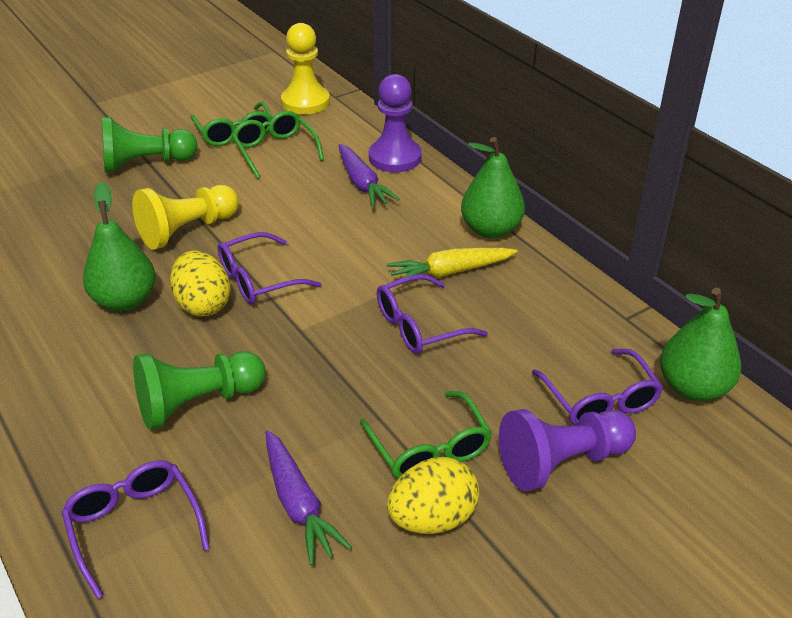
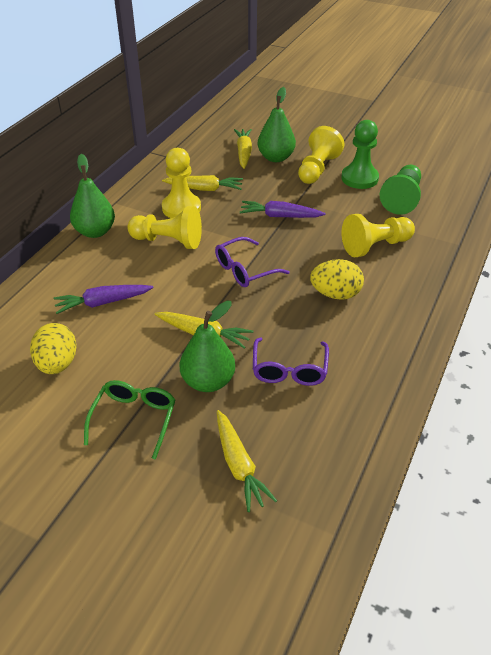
green glasses: 3 -> 1
purple glasses: 4 -> 2
purple pawn: 2 -> 0
yellow carrot: 1 -> 4
yellow pawn: 2 -> 4

